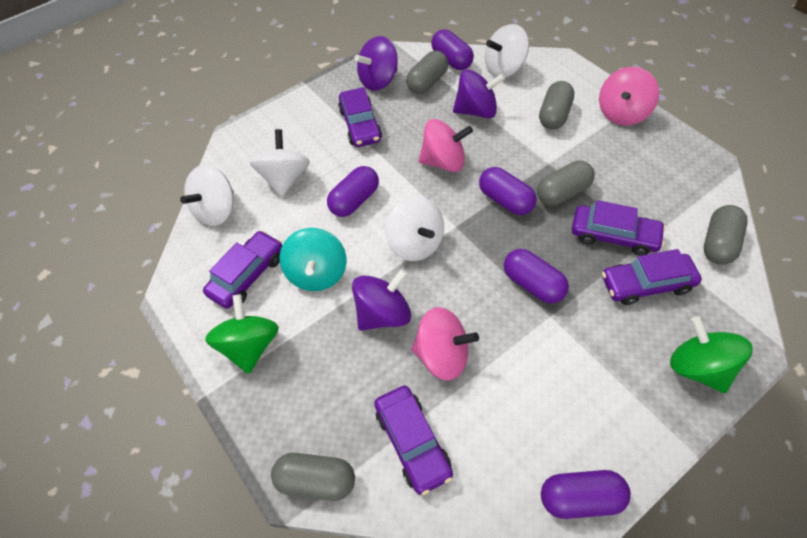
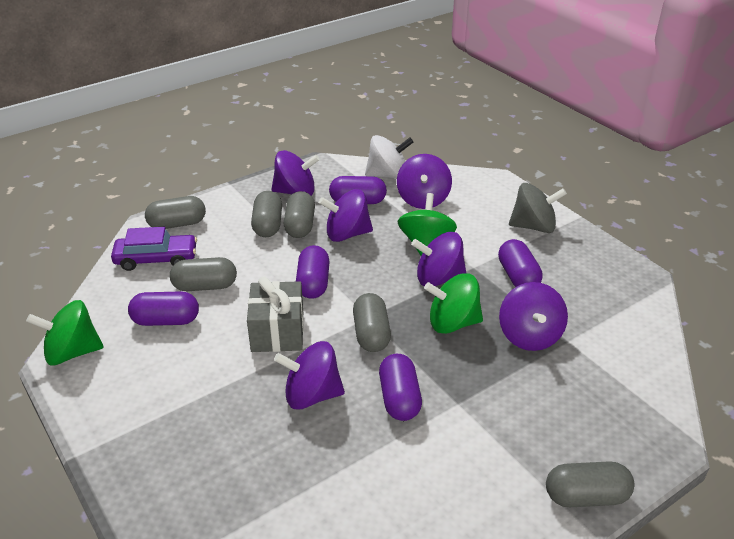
green spinning top: 2 -> 3
grey capsule: 5 -> 6
grey gift: 0 -> 1
grey spinning top: 0 -> 1
pink spinning top: 3 -> 0
purple car: 5 -> 1
purple spinning top: 3 -> 6
turquoise spinning top: 1 -> 0
white spinning top: 4 -> 1

